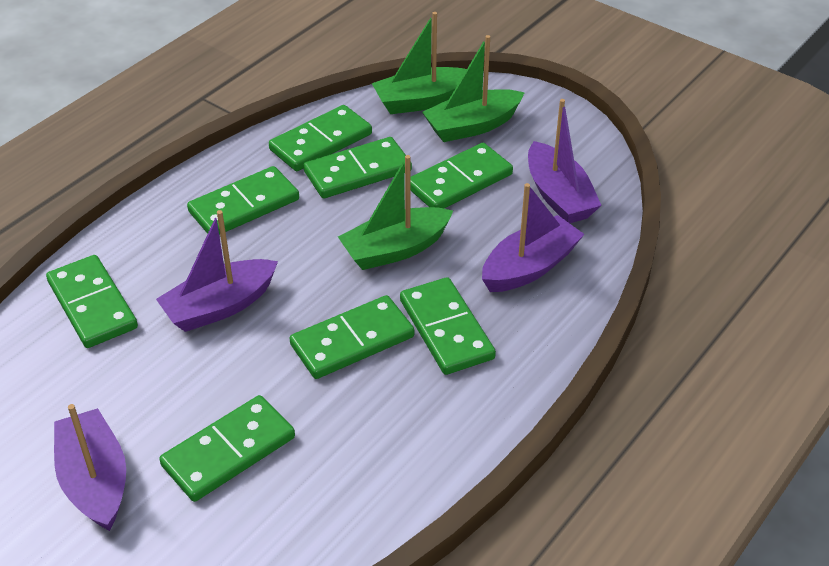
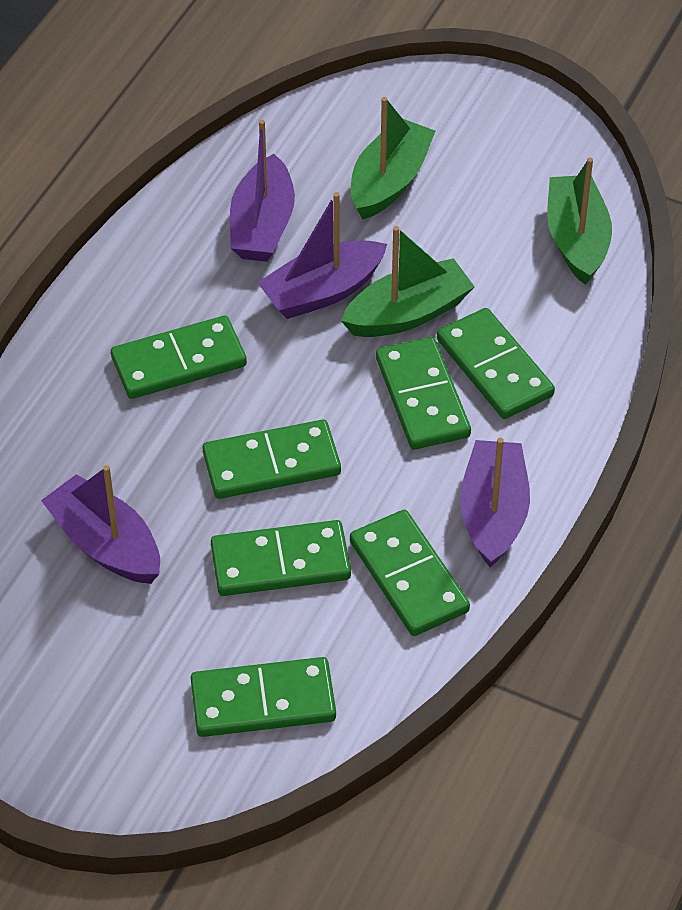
green domino: 8 -> 7

